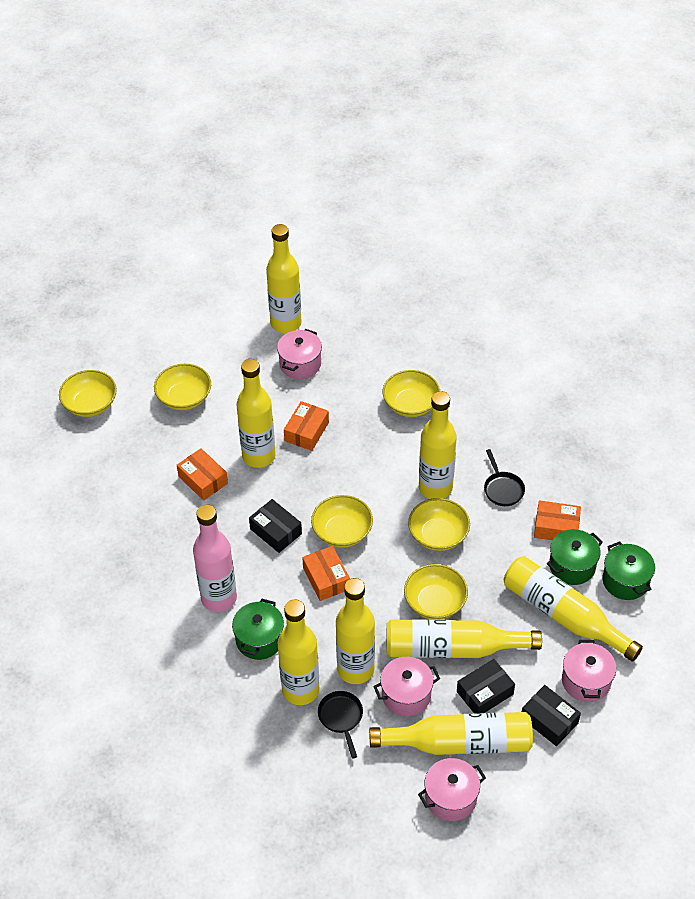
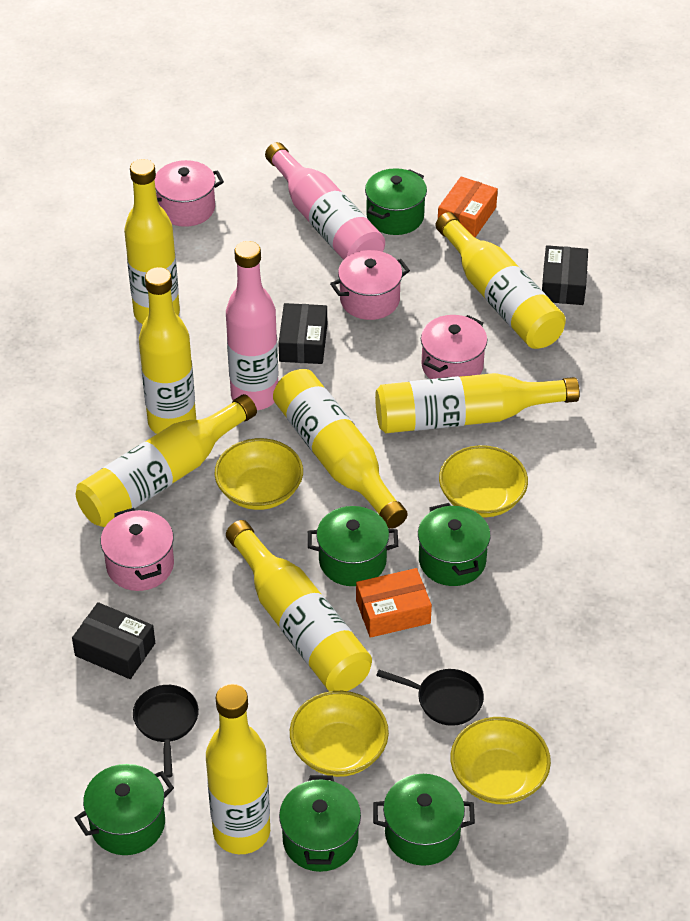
green pot: 3 -> 6
orange box: 4 -> 2
pink bottle: 1 -> 2
yellow bowl: 6 -> 4

